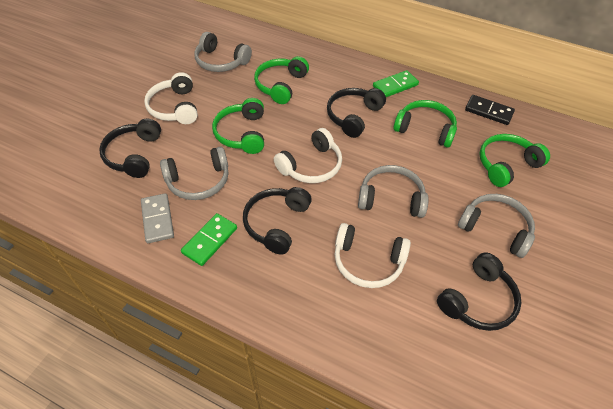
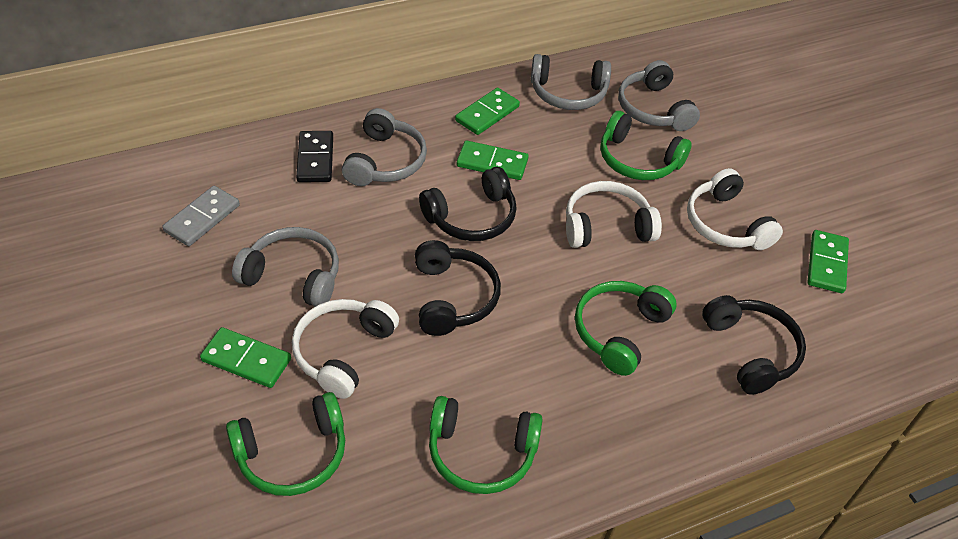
black headphones: 4 -> 3
green domino: 2 -> 4

